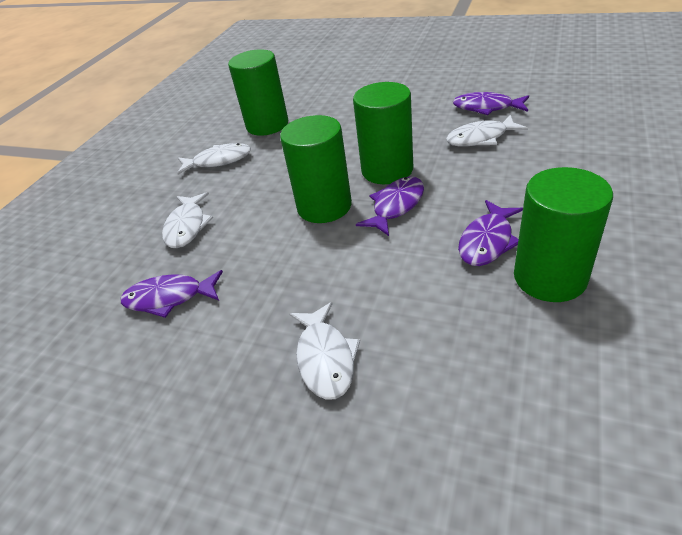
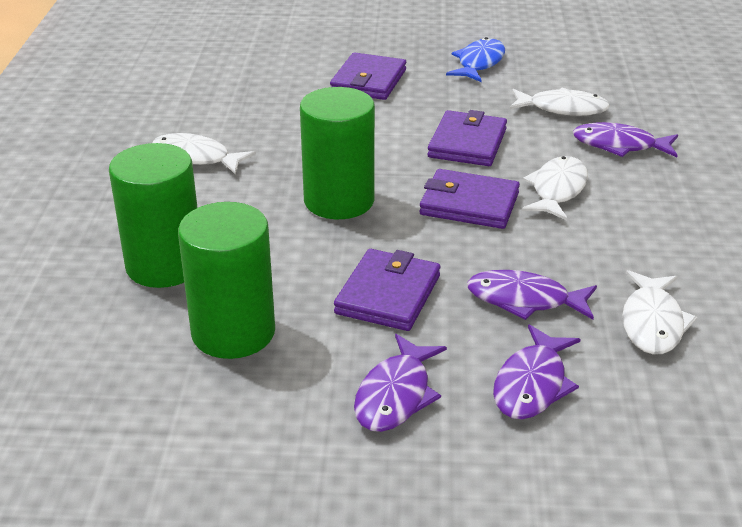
blue fish: 0 -> 1
green cylinder: 4 -> 3
purple wallet: 0 -> 4

